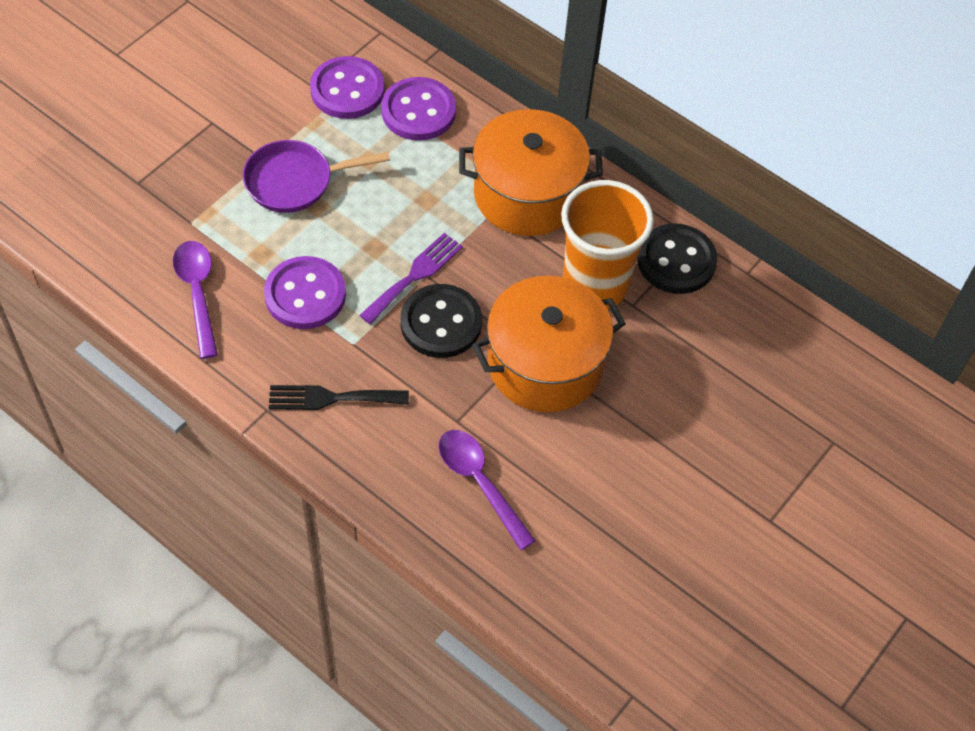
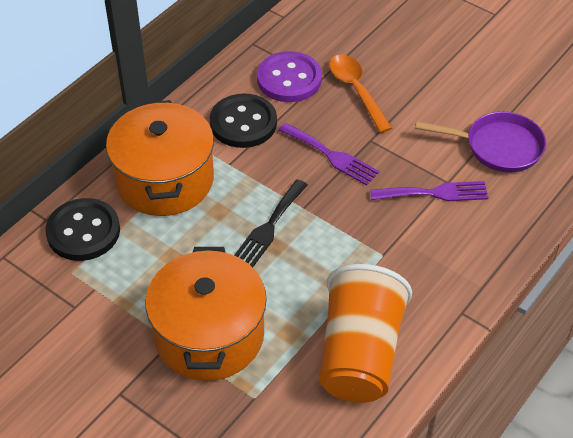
orange spoon: 0 -> 1
purple button: 3 -> 1
purple fork: 1 -> 2
purple spoon: 2 -> 0

